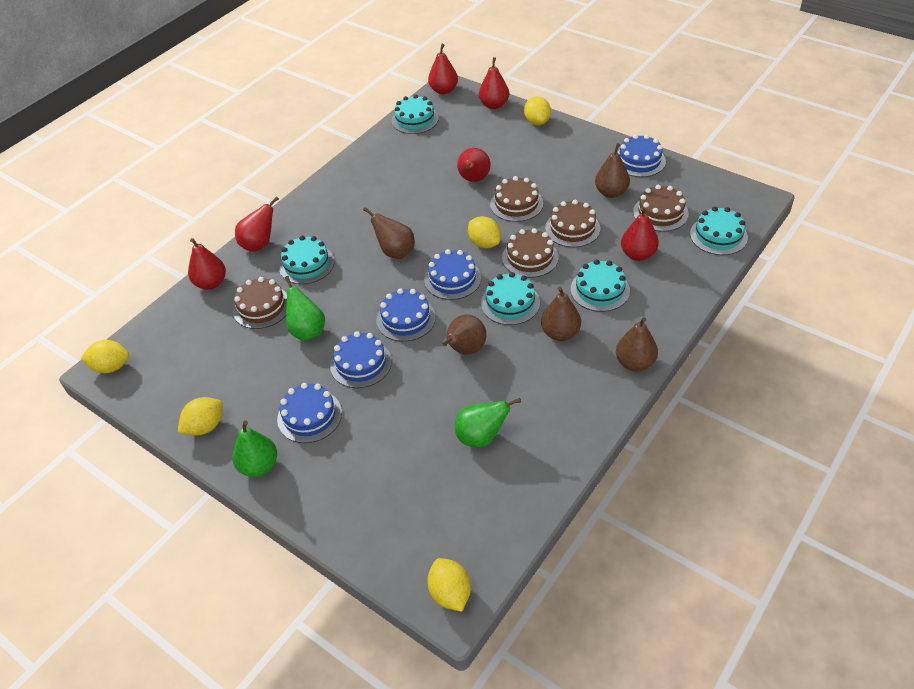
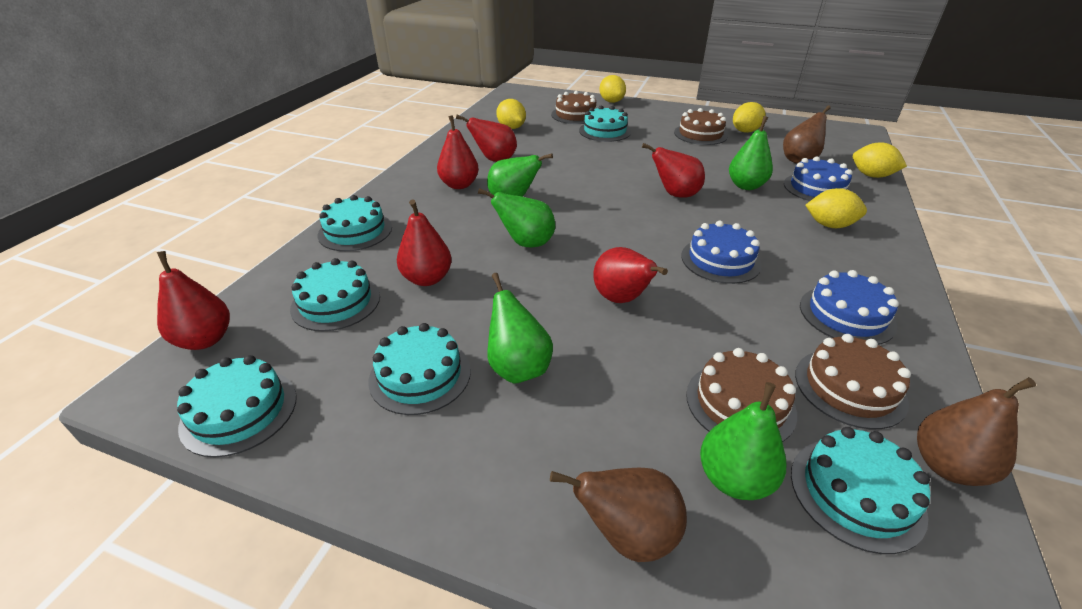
blue cake: 5 -> 3
brown cake: 5 -> 4
brown pear: 5 -> 3
green pear: 3 -> 5
turquoise cake: 5 -> 6

